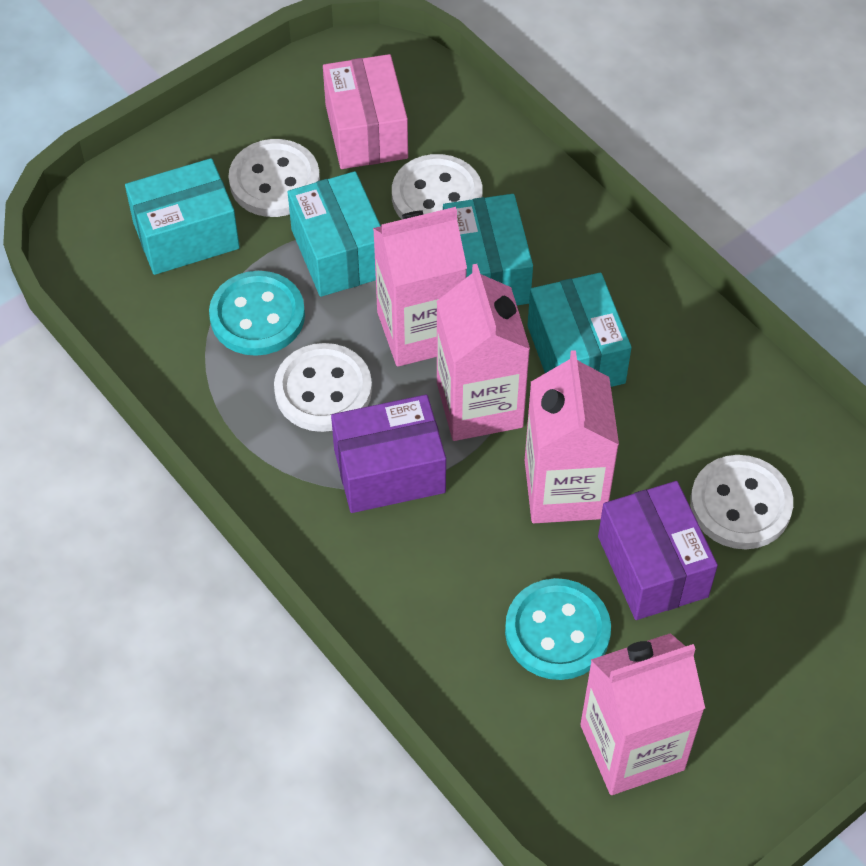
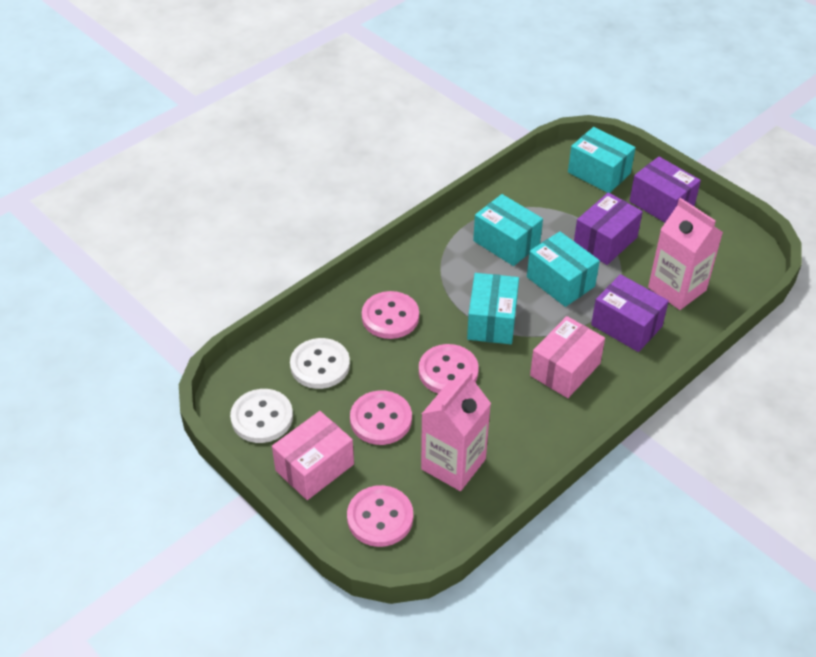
pink box: 1 -> 2
pink button: 0 -> 4
pink carton: 4 -> 2
purple box: 2 -> 3
turquoise button: 2 -> 0
white button: 4 -> 2

